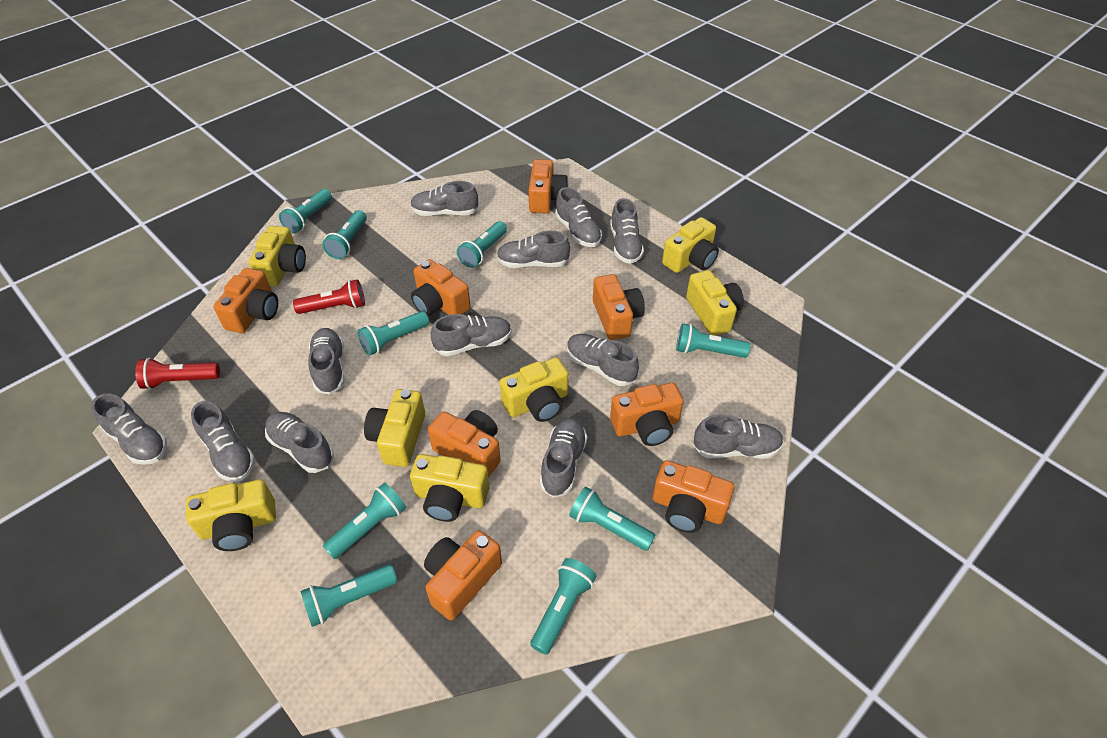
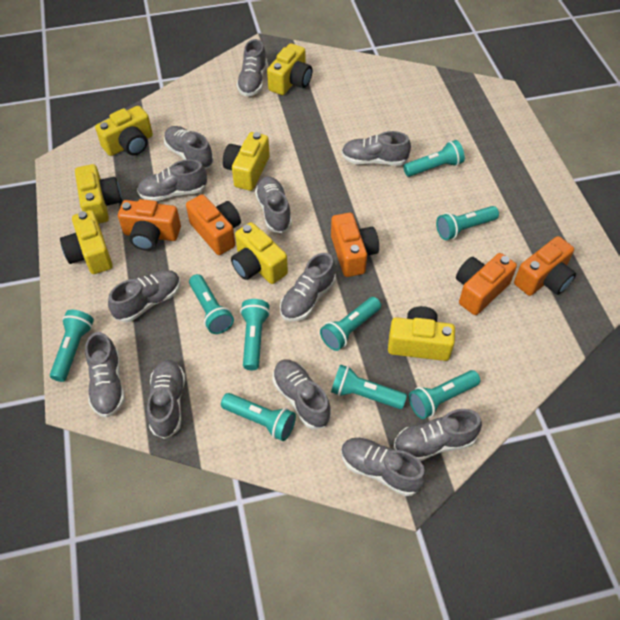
orange camera: 8 -> 5
red flashlight: 2 -> 0

